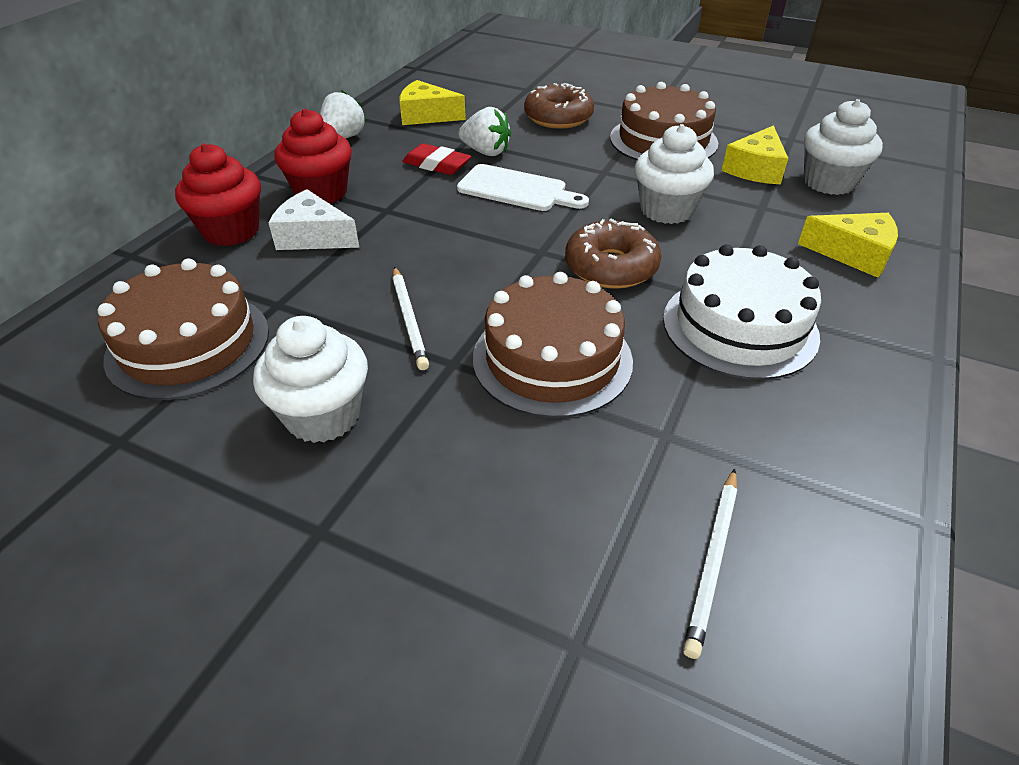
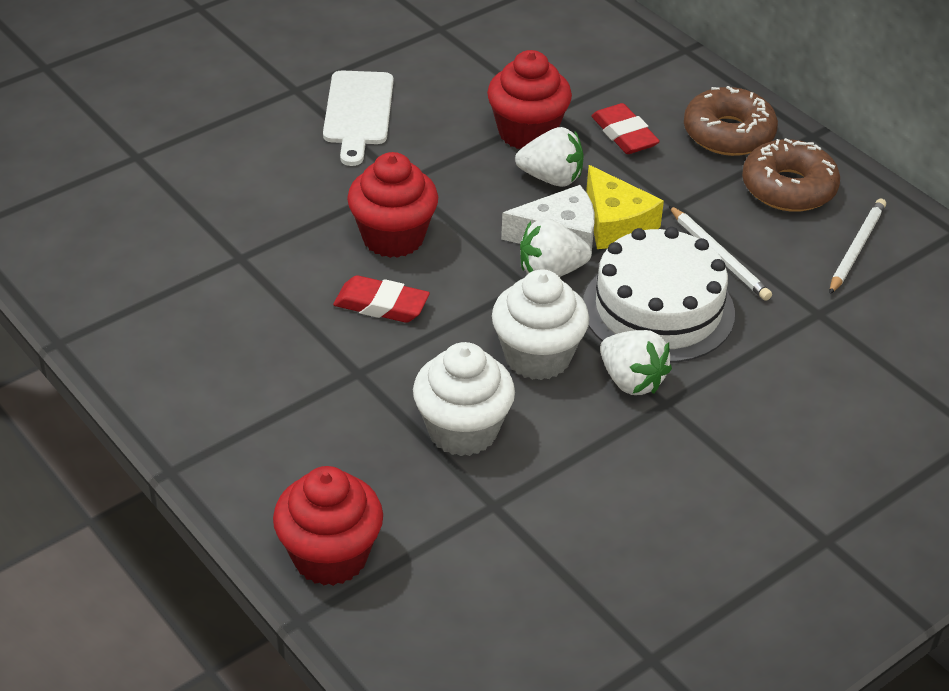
brown cake: 3 -> 0
red cupcake: 2 -> 3
red eraser: 1 -> 2
white cupcake: 3 -> 2
white strawberry: 2 -> 3
yellow cheese: 3 -> 1

